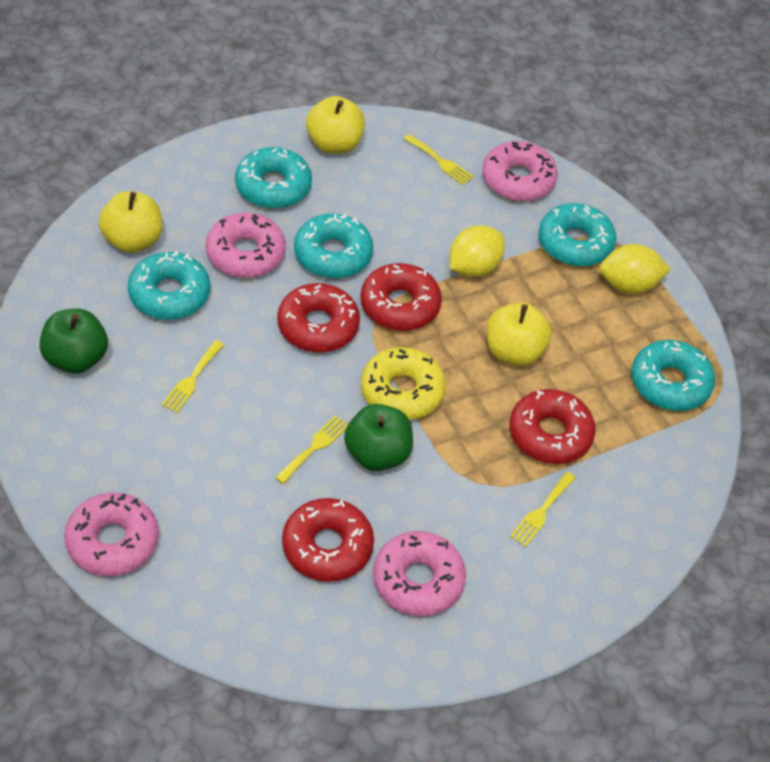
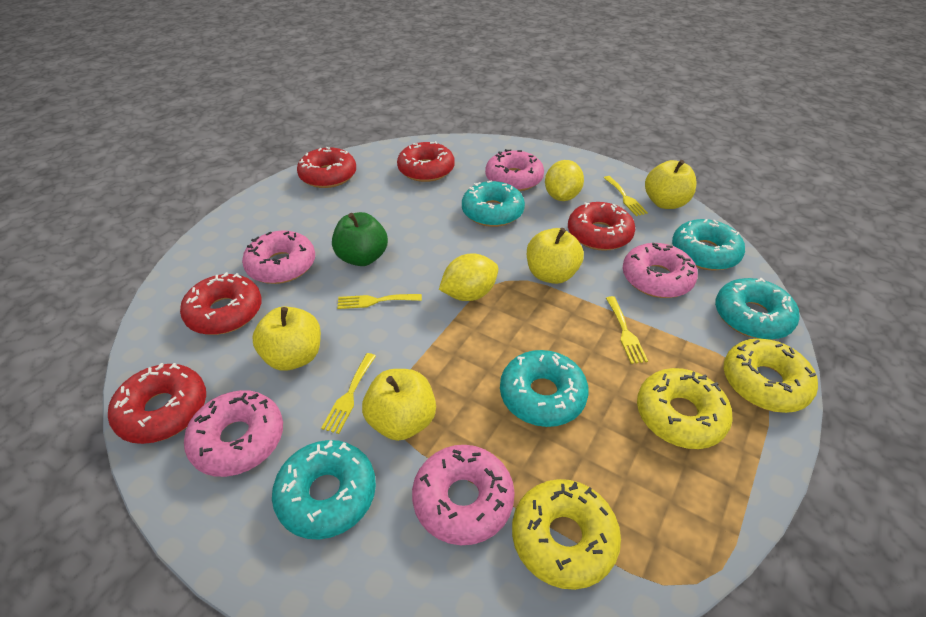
green apple: 2 -> 1
pink donut: 4 -> 5
red donut: 4 -> 5
yellow apple: 3 -> 4
yellow donut: 1 -> 3

